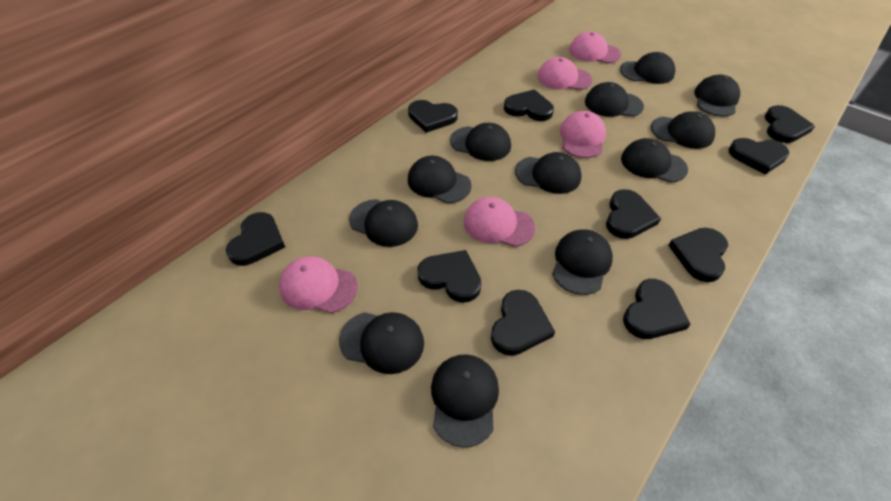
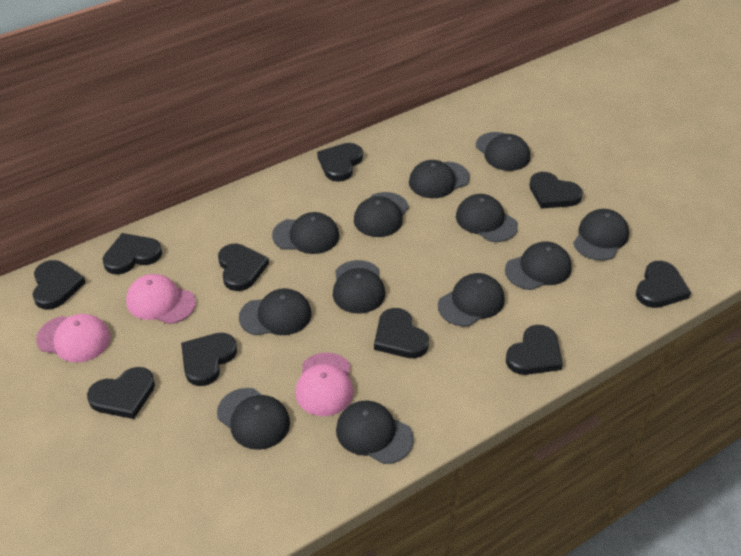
pink cap: 5 -> 3

